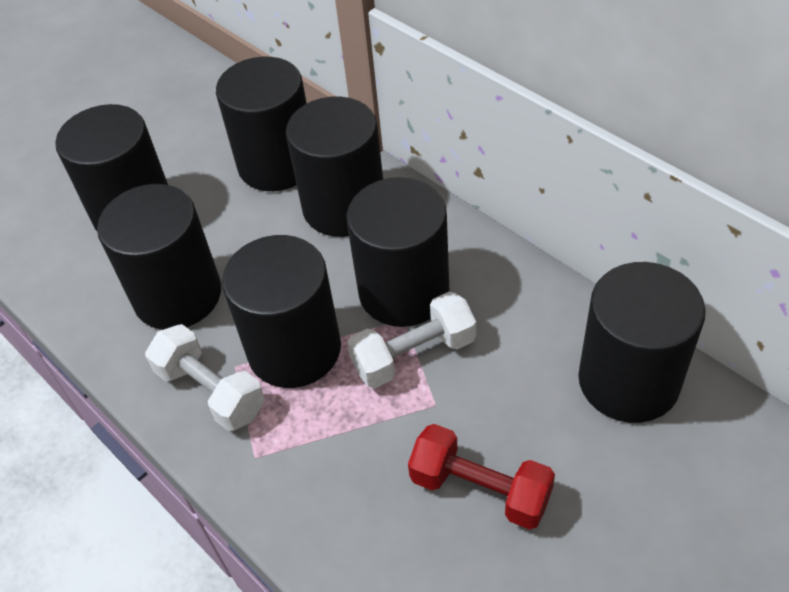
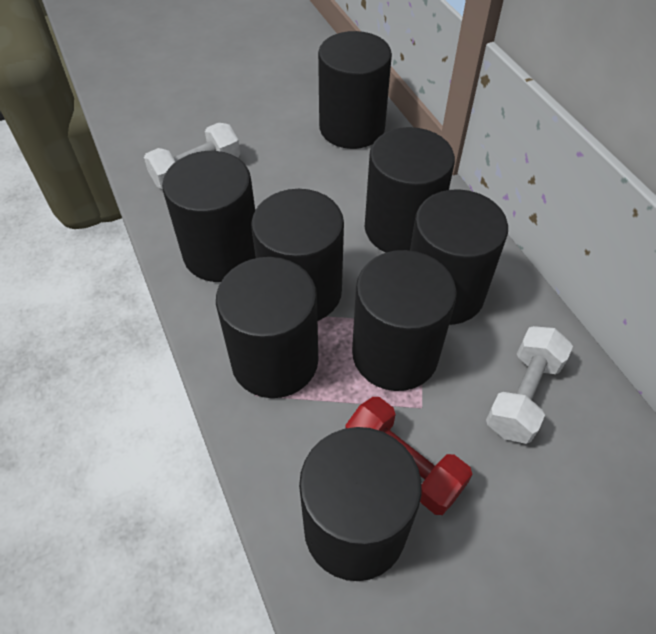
black cylinder: 7 -> 8

